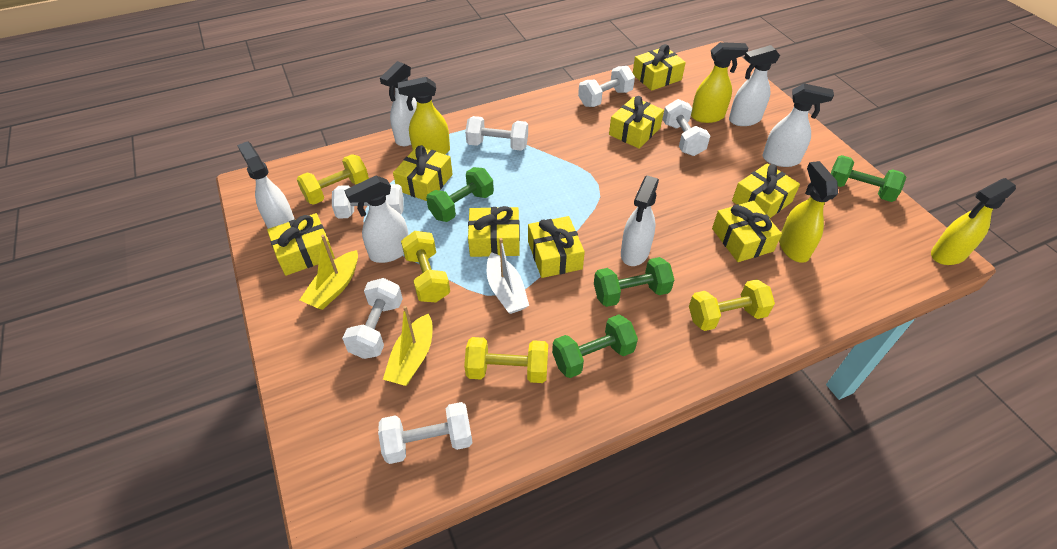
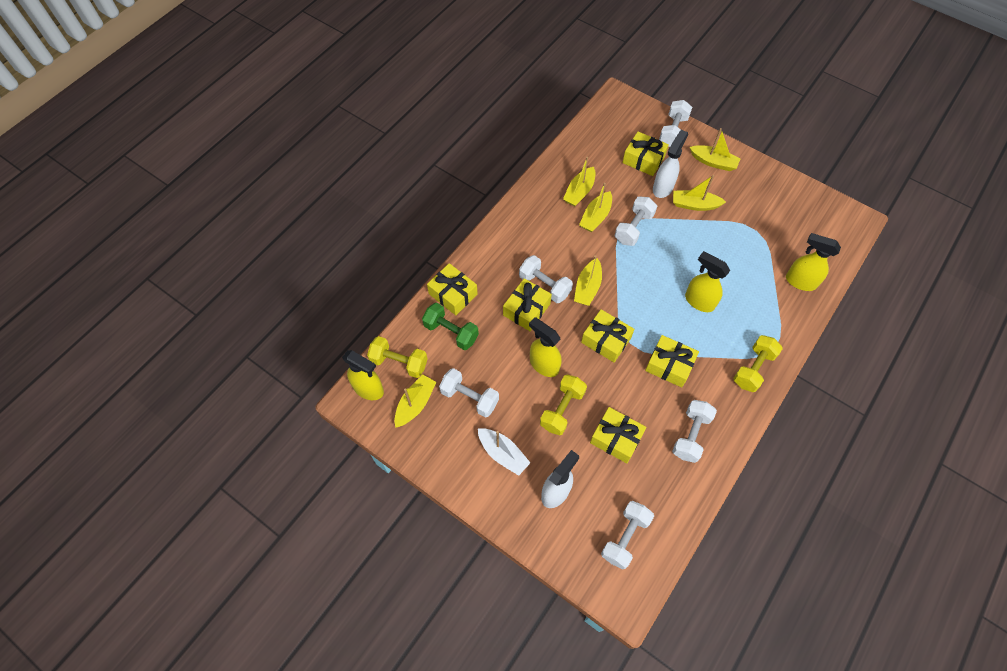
green dumbbell: 4 -> 1
white spray bottle: 6 -> 2
yellow boat: 2 -> 6
yellow dumbbell: 4 -> 3
yellow gift: 8 -> 6

